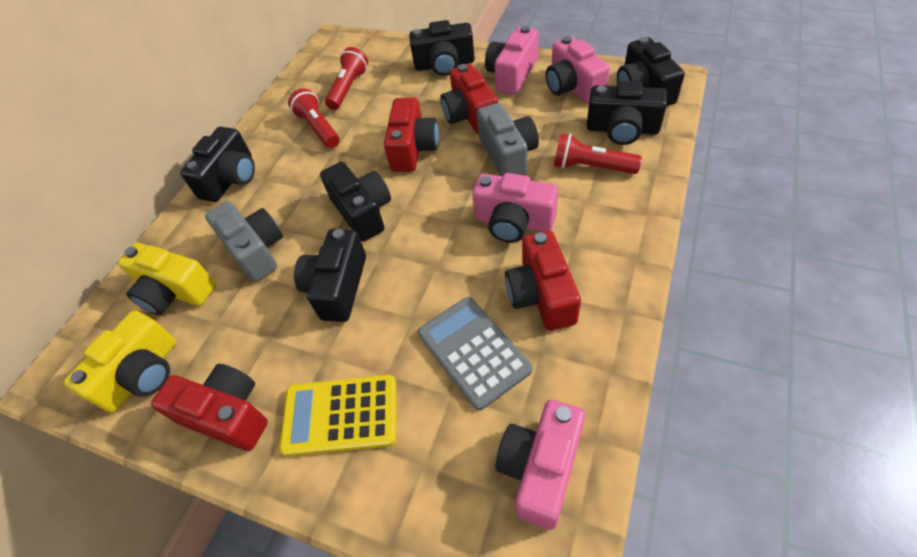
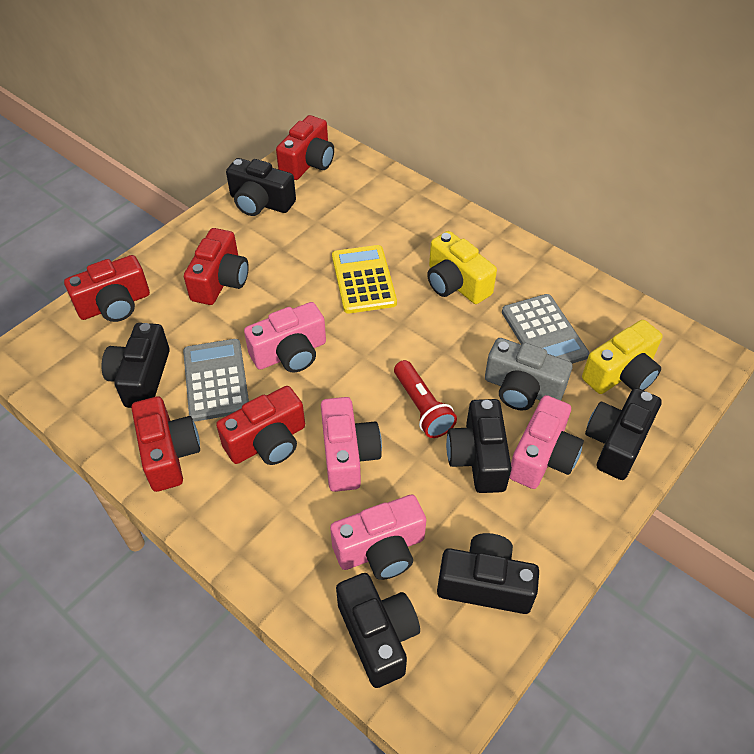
grey calculator: 1 -> 2
grey camera: 2 -> 1
red camera: 4 -> 5
red flashlight: 3 -> 1

